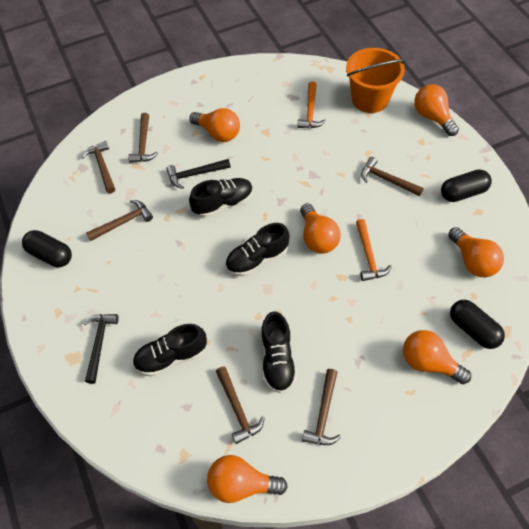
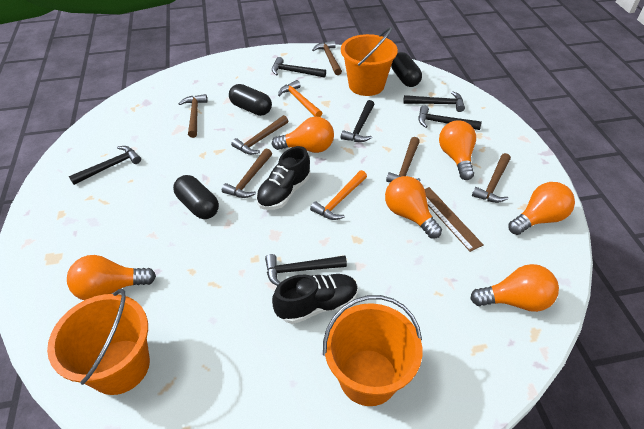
black hammer: 2 -> 6
black shoe: 4 -> 2
brown ruler: 0 -> 1
orange bucket: 1 -> 3

